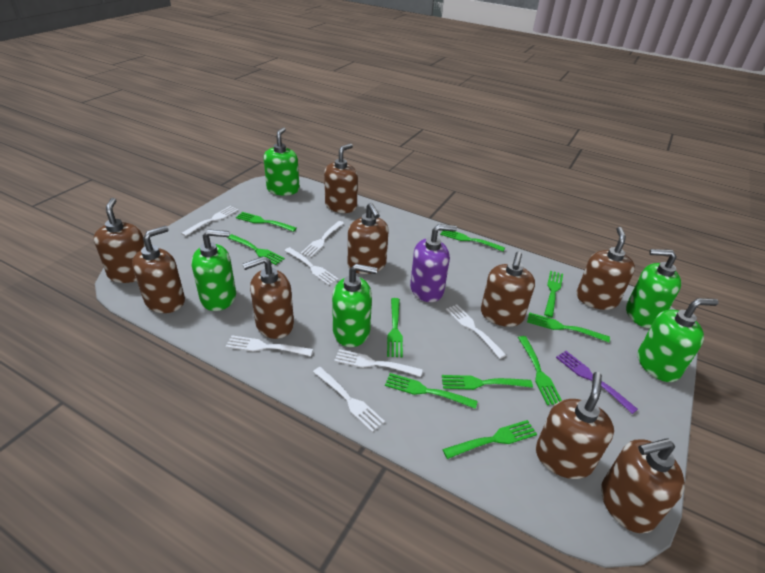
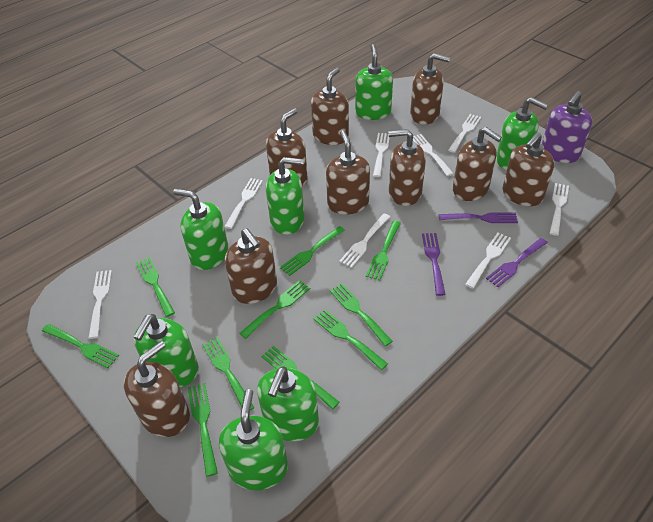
green soap dispenser: 5 -> 7
purple fork: 1 -> 3
white fork: 7 -> 8

